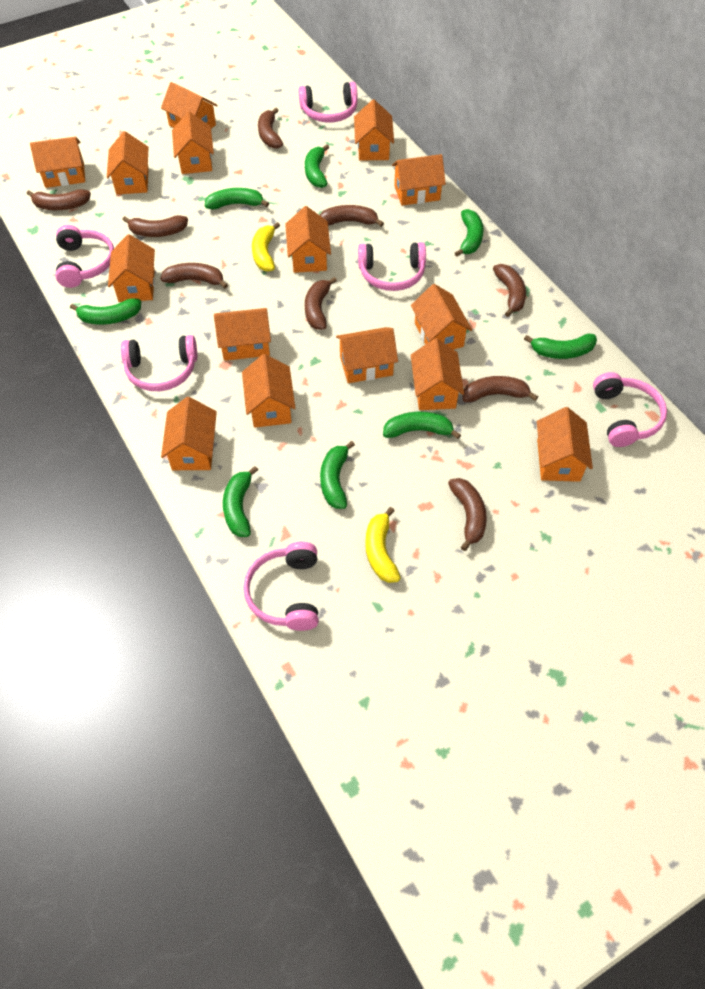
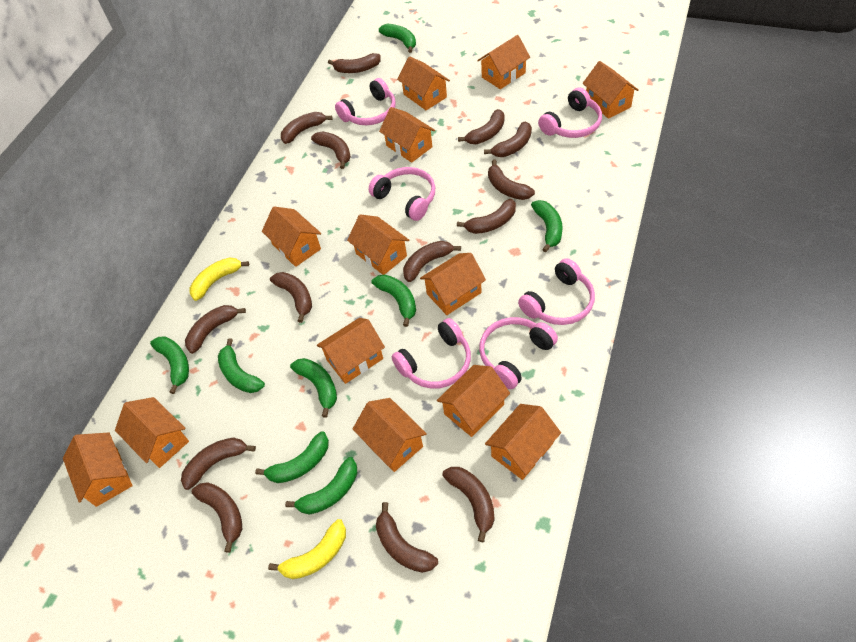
brown banana: 9 -> 14
orange house: 15 -> 13

